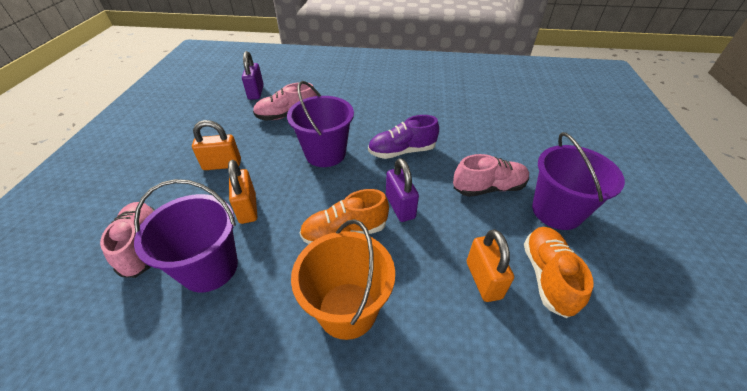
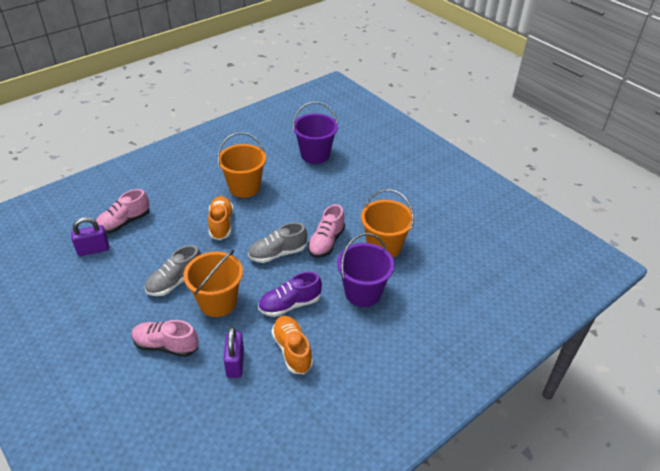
grey shoe: 0 -> 2
orange bucket: 1 -> 3
orange padlock: 3 -> 0
purple bucket: 3 -> 2

